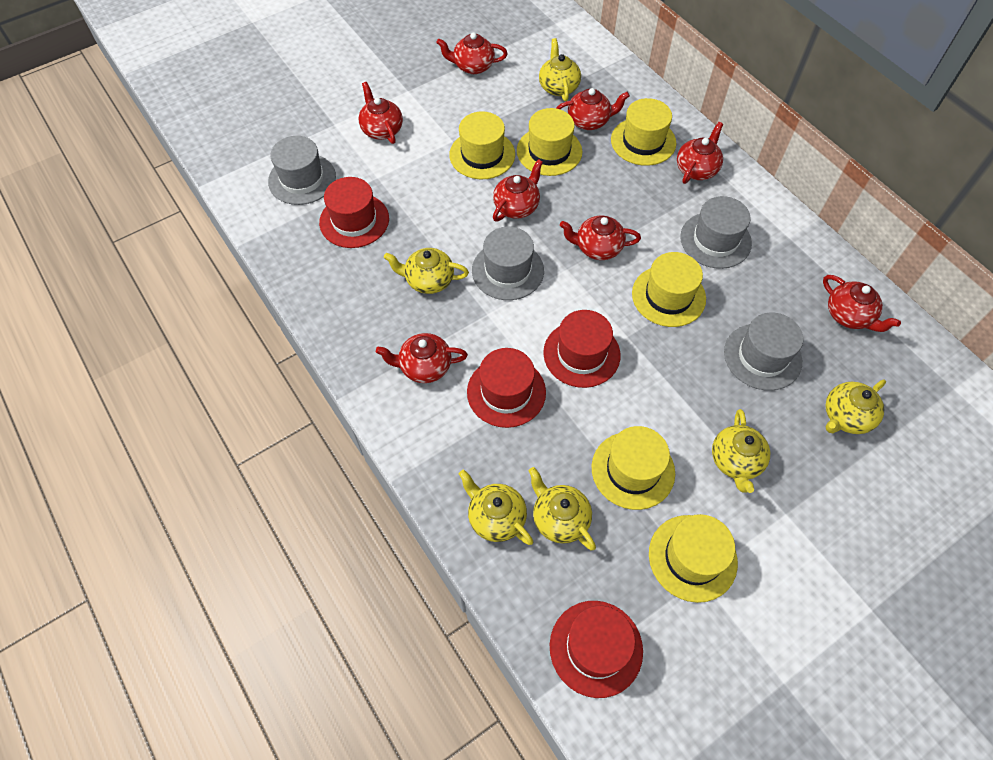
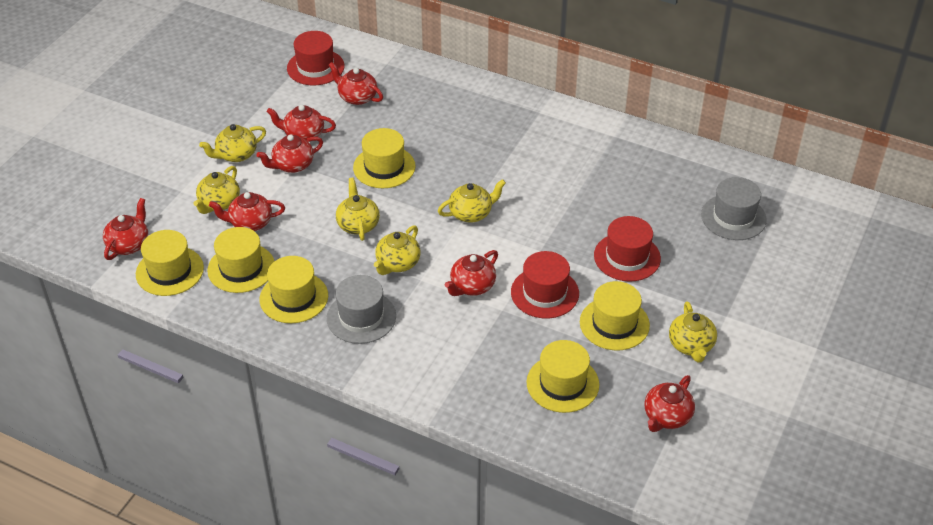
grey hat: 4 -> 2
red hat: 4 -> 3
red teapot: 8 -> 7

